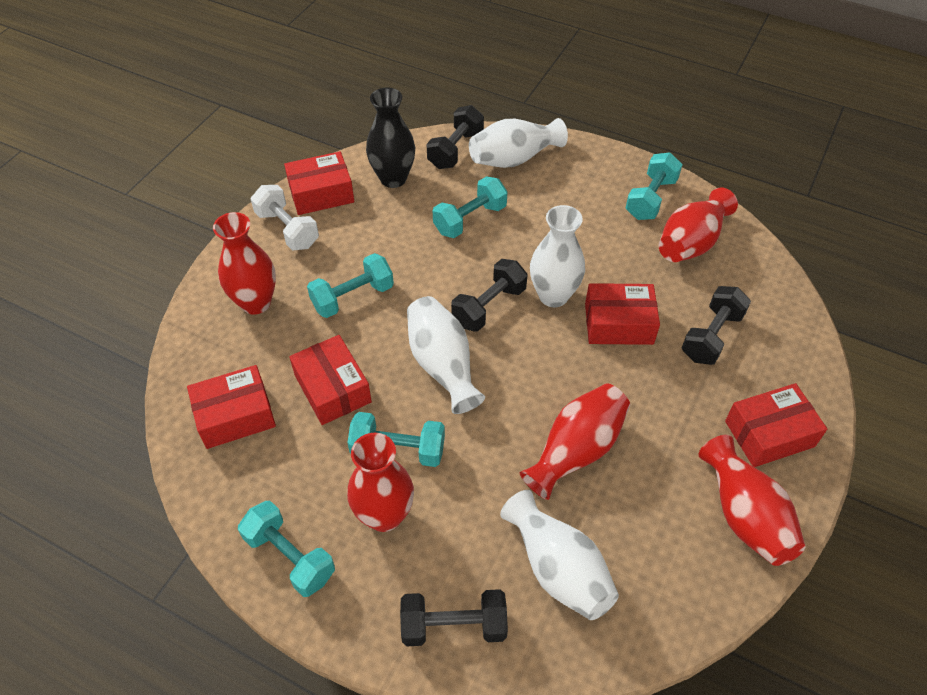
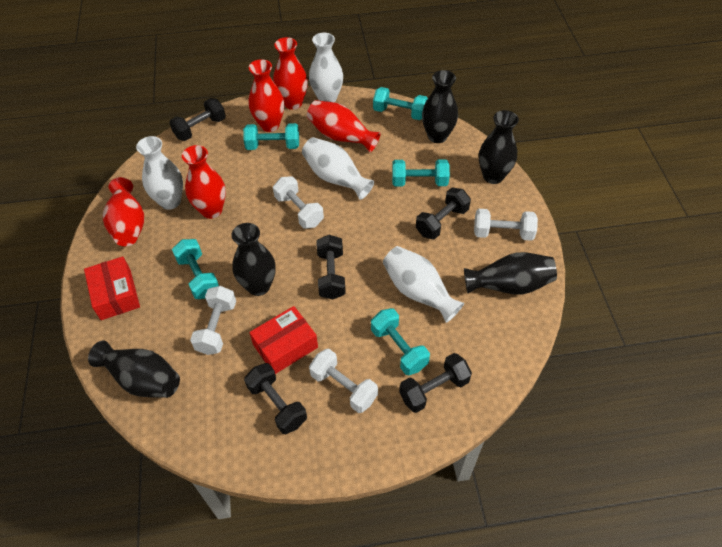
black dumbbell: 4 -> 5
black vase: 1 -> 5
red box: 5 -> 2
white dumbbell: 1 -> 4

